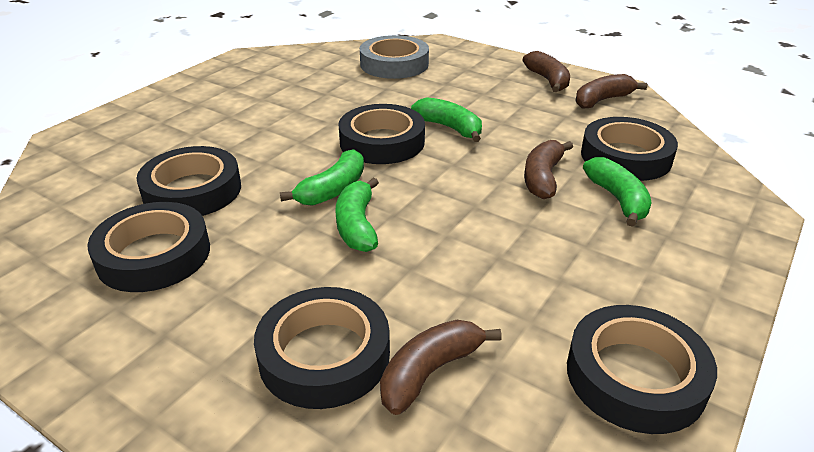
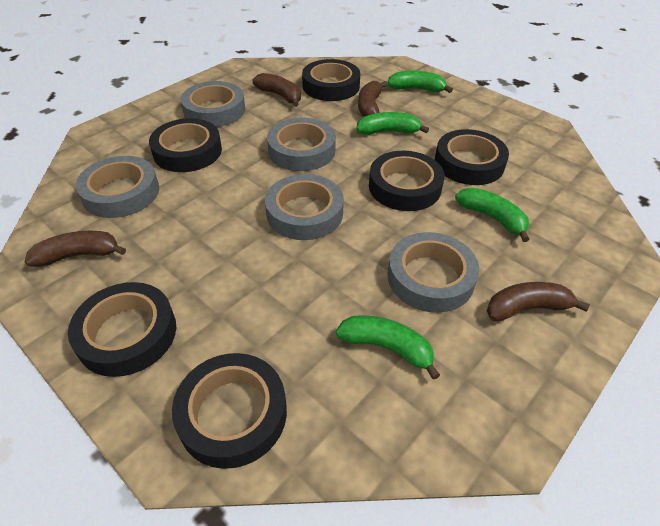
grey tape: 1 -> 5

